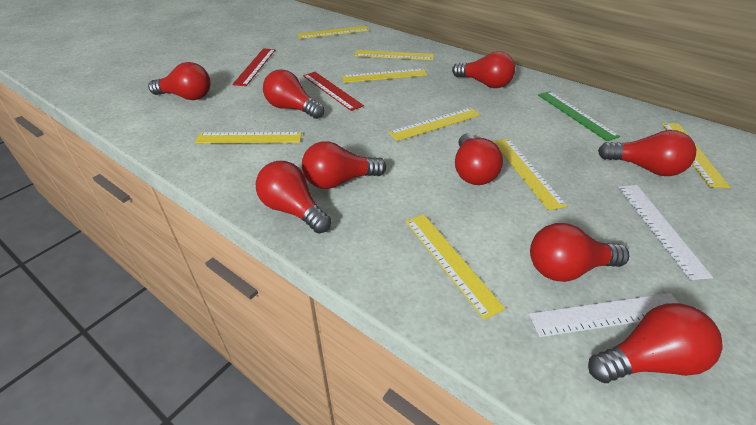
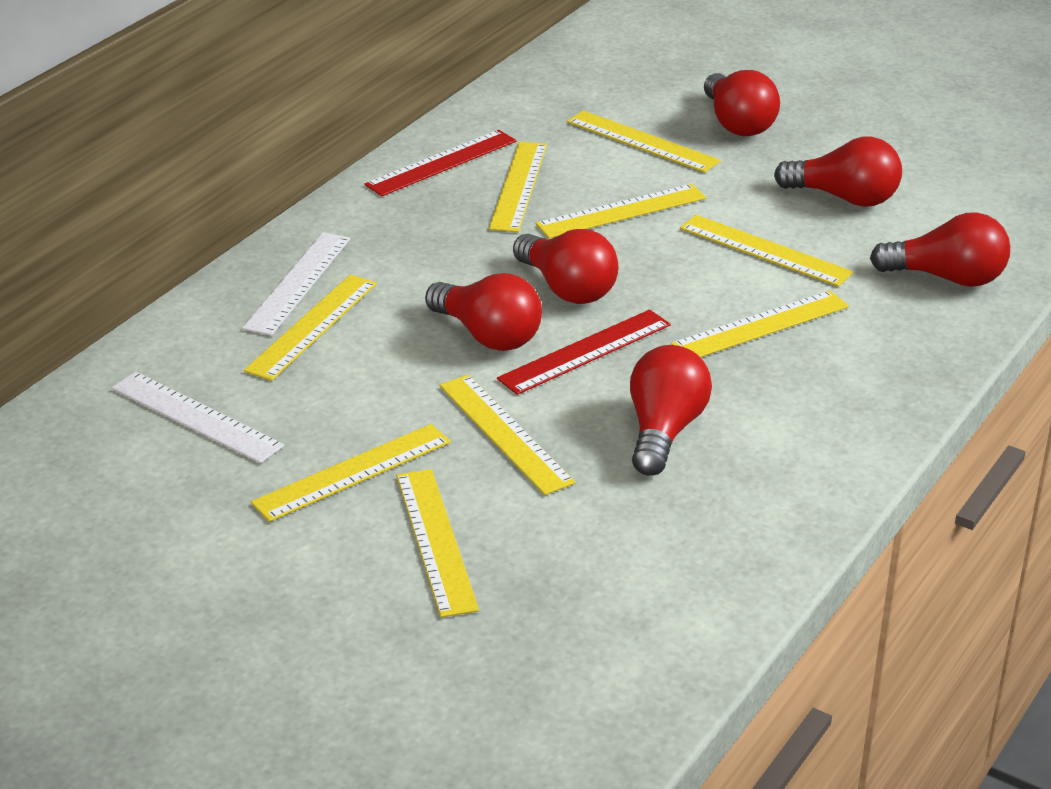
green ruler: 1 -> 0
red light bulb: 9 -> 6
yellow ruler: 8 -> 9

